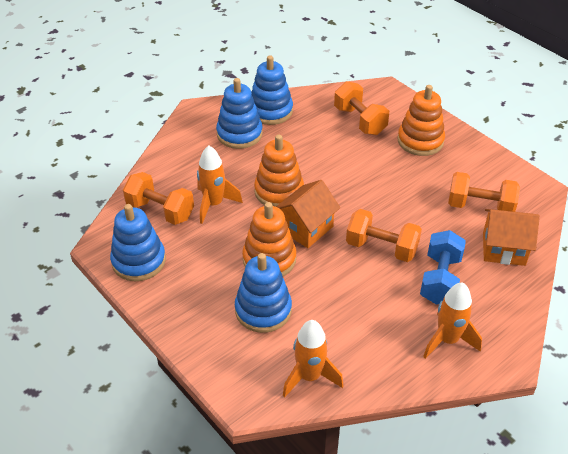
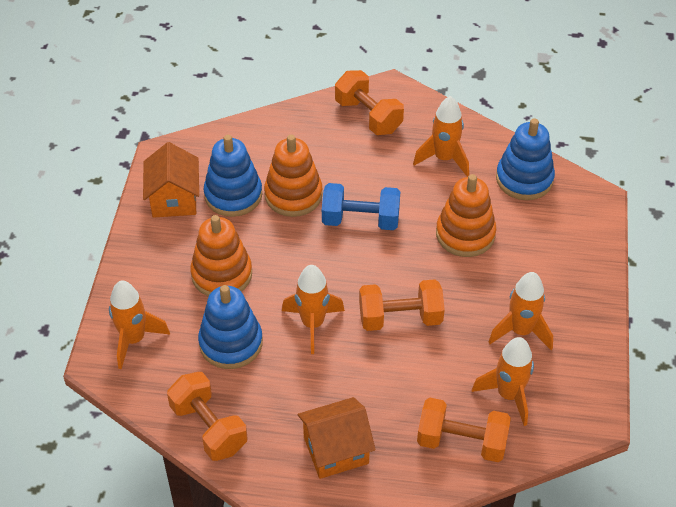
blue stacking toy: 4 -> 3
orange rocket: 3 -> 5

